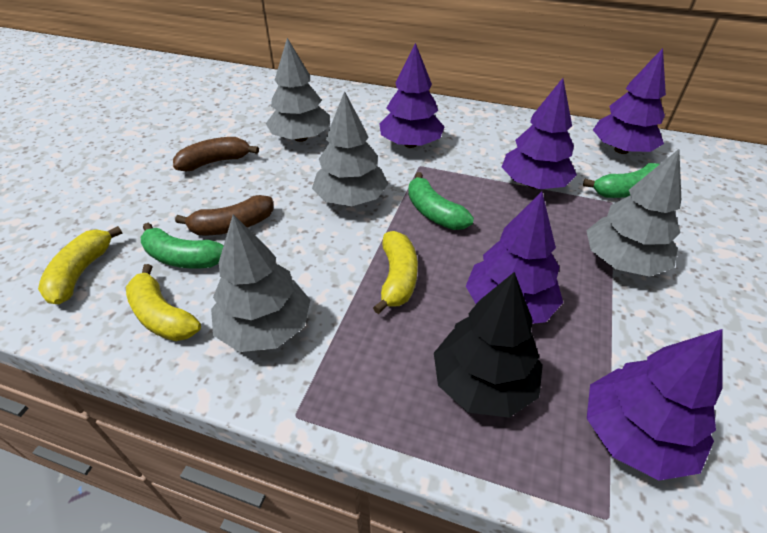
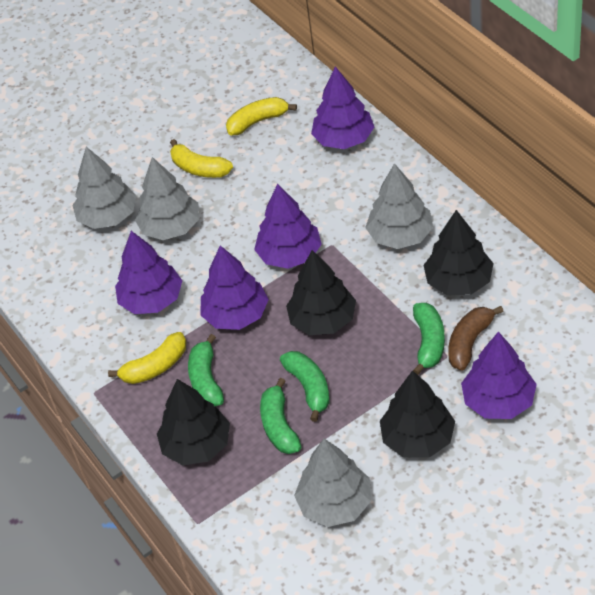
black tree: 1 -> 4
brown banana: 2 -> 1
green banana: 3 -> 4

